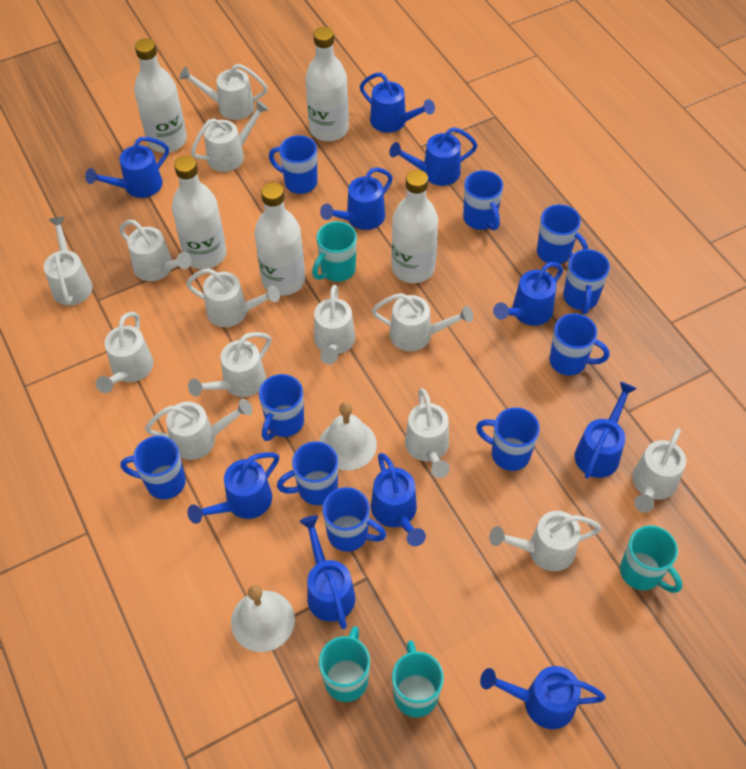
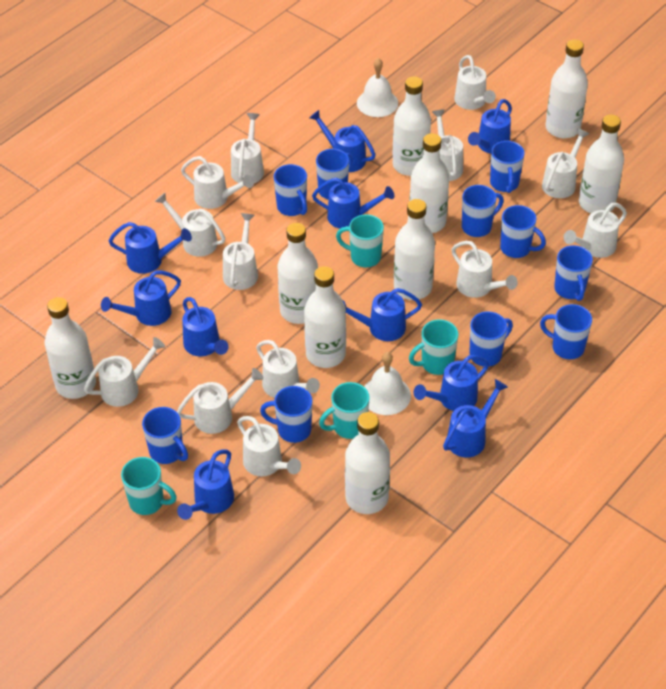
white bottle: 5 -> 9

